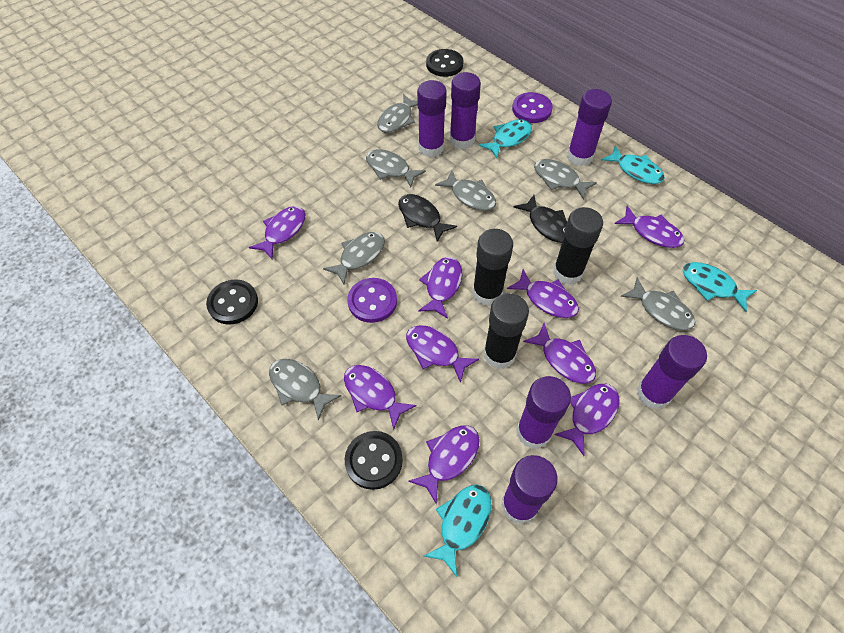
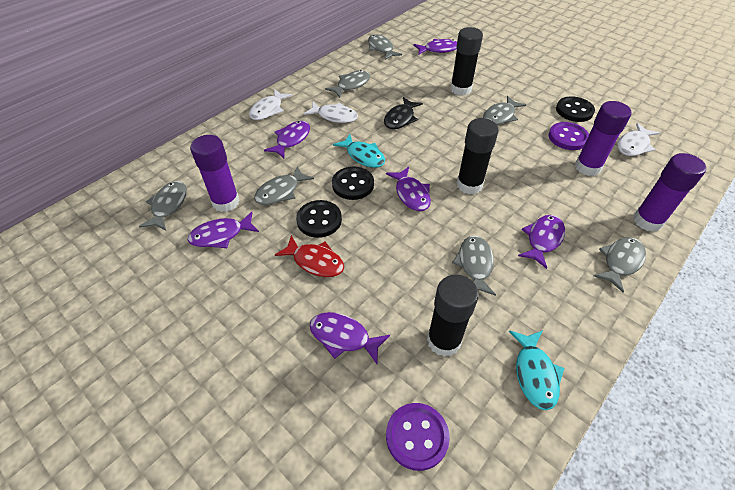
black fish: 2 -> 1
purple fish: 9 -> 6
purple glue stick: 6 -> 3
red fish: 0 -> 1
turquoise fish: 4 -> 2
white fish: 0 -> 3

